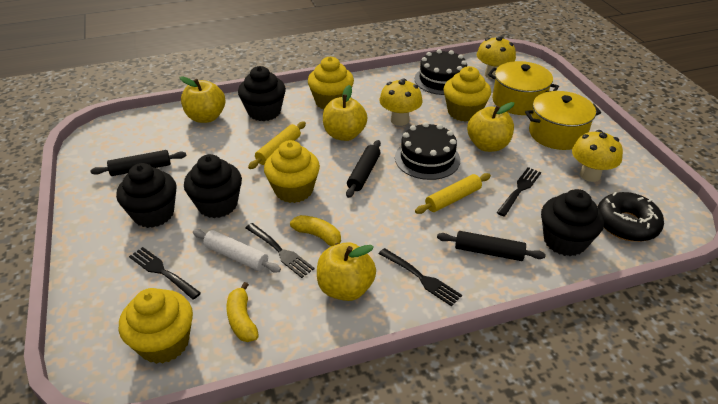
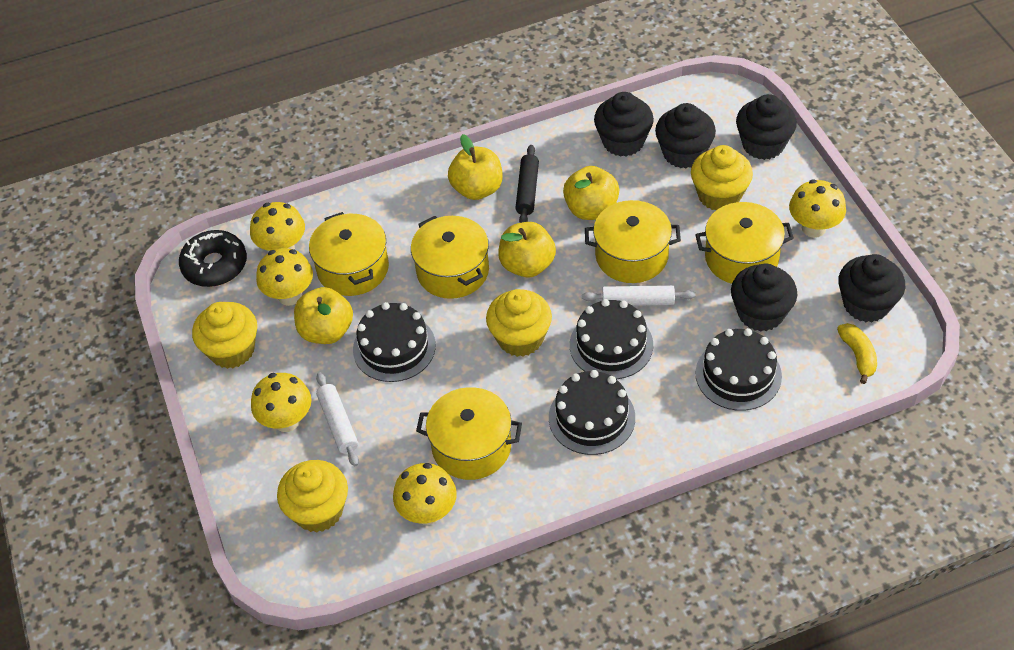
black cake: 2 -> 4
black cupcake: 4 -> 5
black fork: 4 -> 0
black rolling pin: 3 -> 1
white rolling pin: 1 -> 2
yellow banana: 2 -> 1
yellow mushroom: 3 -> 5
yellow pot: 2 -> 5
yellow rolling pin: 2 -> 0

